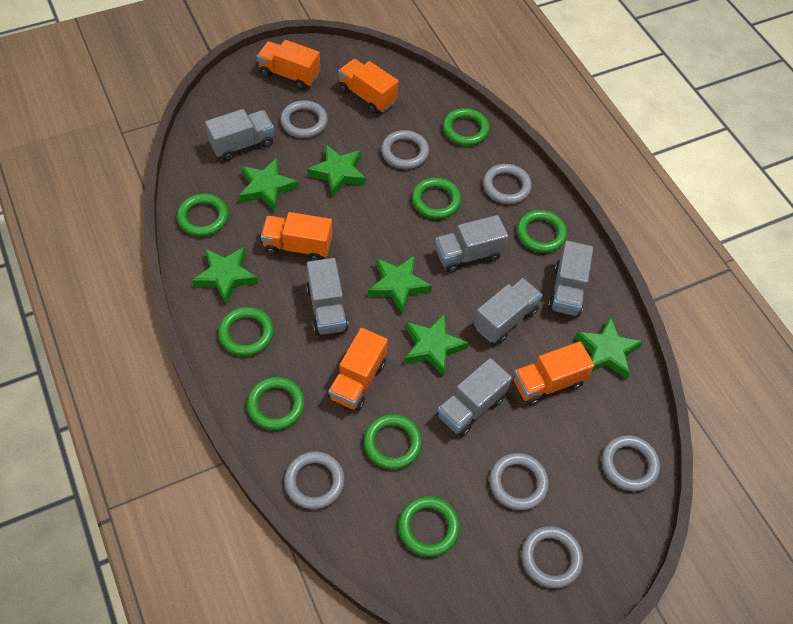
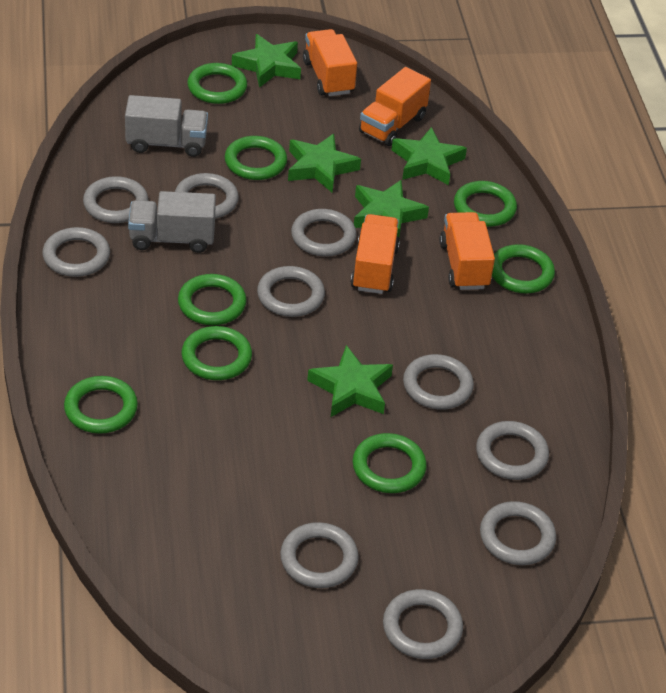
green star: 6 -> 5
grey ring: 7 -> 10
grey truck: 6 -> 2
orange truck: 5 -> 4

